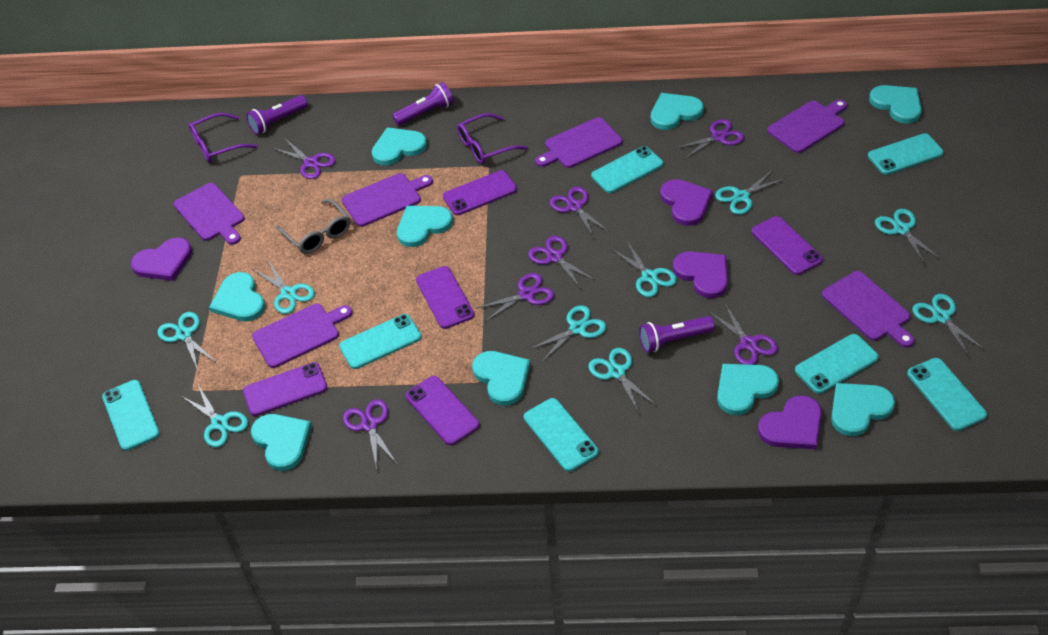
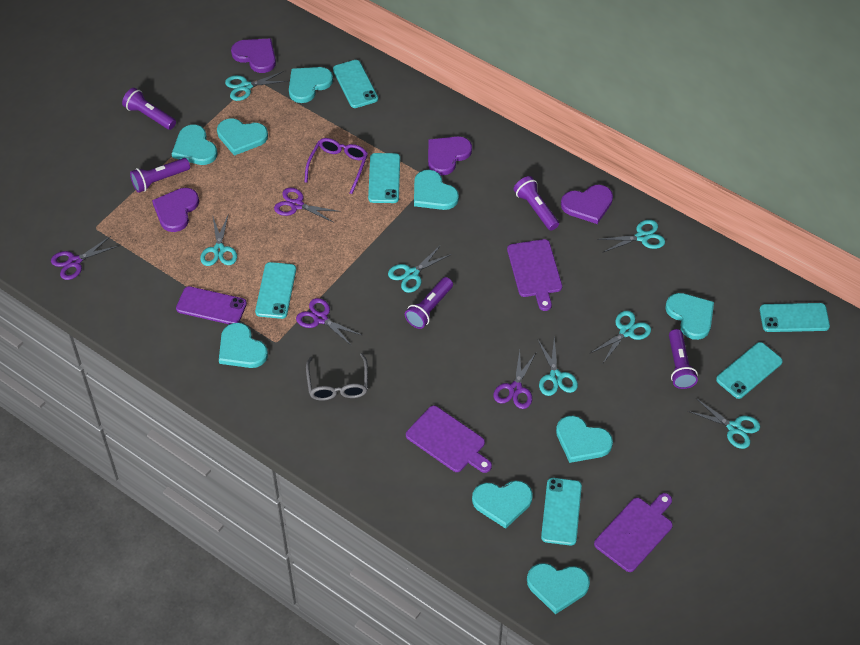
purple cutting board: 6 -> 3
purple flashlight: 3 -> 5
purple glasses: 2 -> 1
purple phone: 5 -> 1
purple scissors: 7 -> 4
turquoise phone: 7 -> 6
turquoise scissors: 9 -> 7

